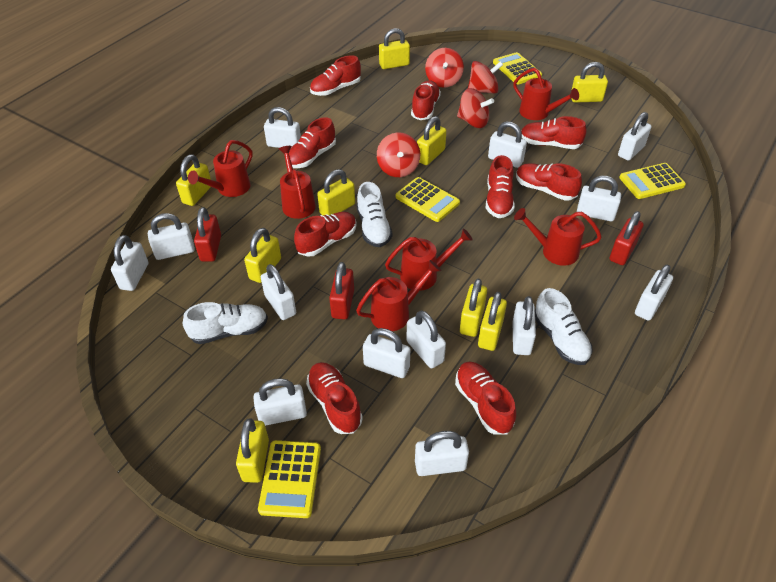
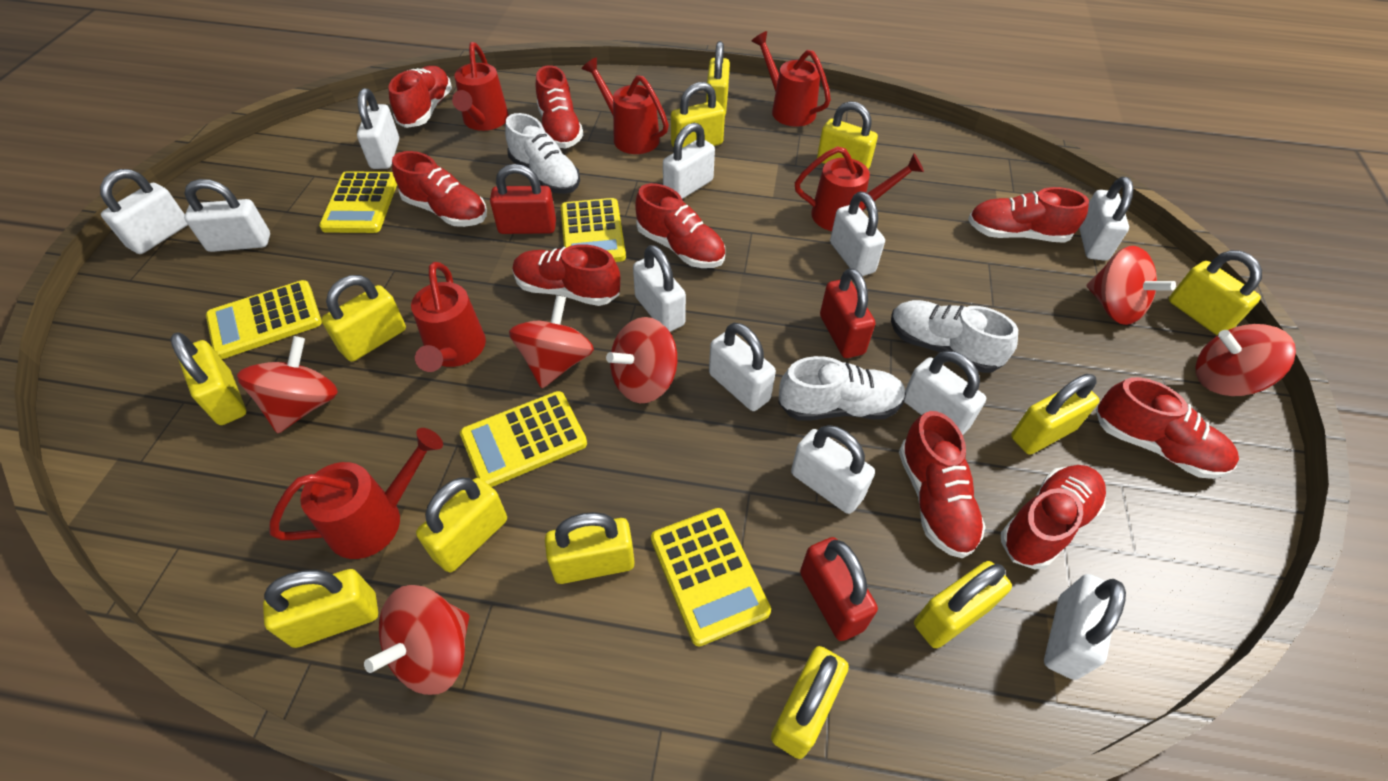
red spinning top: 4 -> 6
white padlock: 13 -> 11
yellow calculator: 4 -> 5
yellow padlock: 9 -> 12

